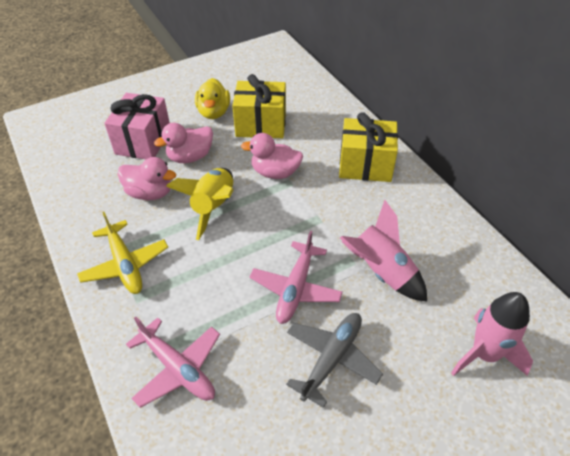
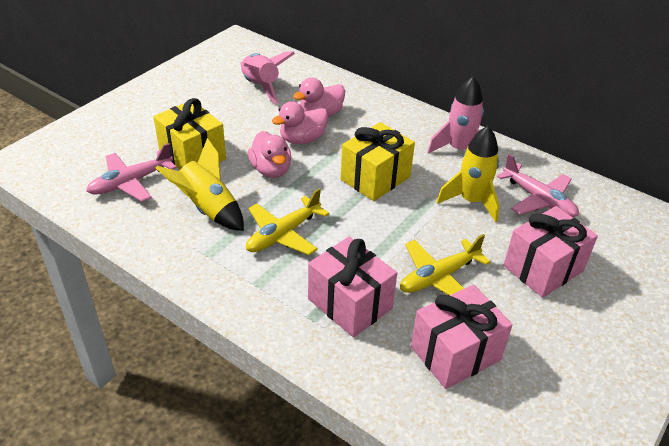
grey plane: 1 -> 0
pink gift: 1 -> 3
yellow duck: 1 -> 0
yellow plane: 1 -> 2
yellow rocket: 1 -> 2

